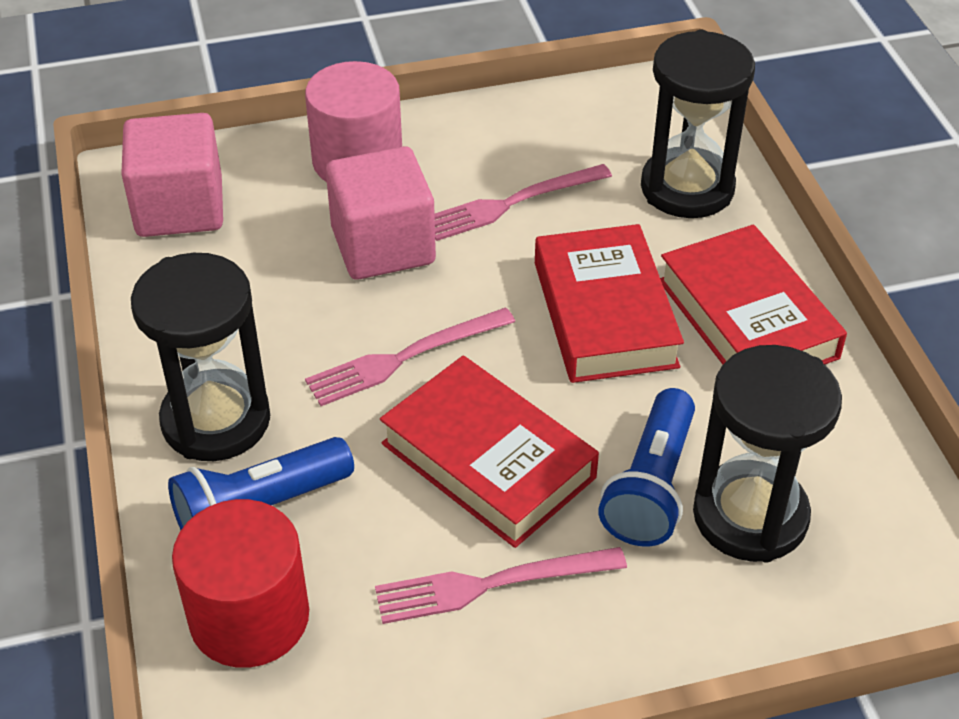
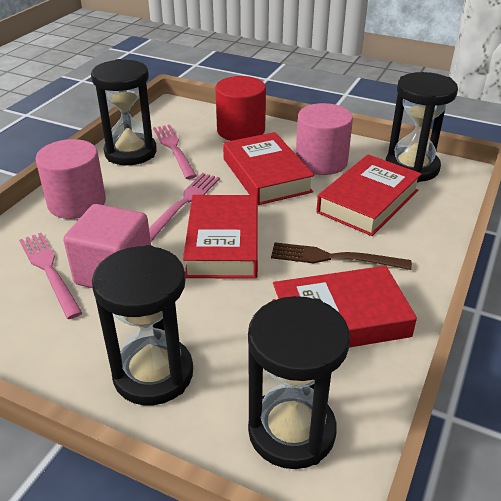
black hourglass: 3 -> 4
blue flashlight: 2 -> 0
brown fork: 0 -> 1
pink cube: 2 -> 1
pink cylinder: 1 -> 2
red book: 3 -> 4

